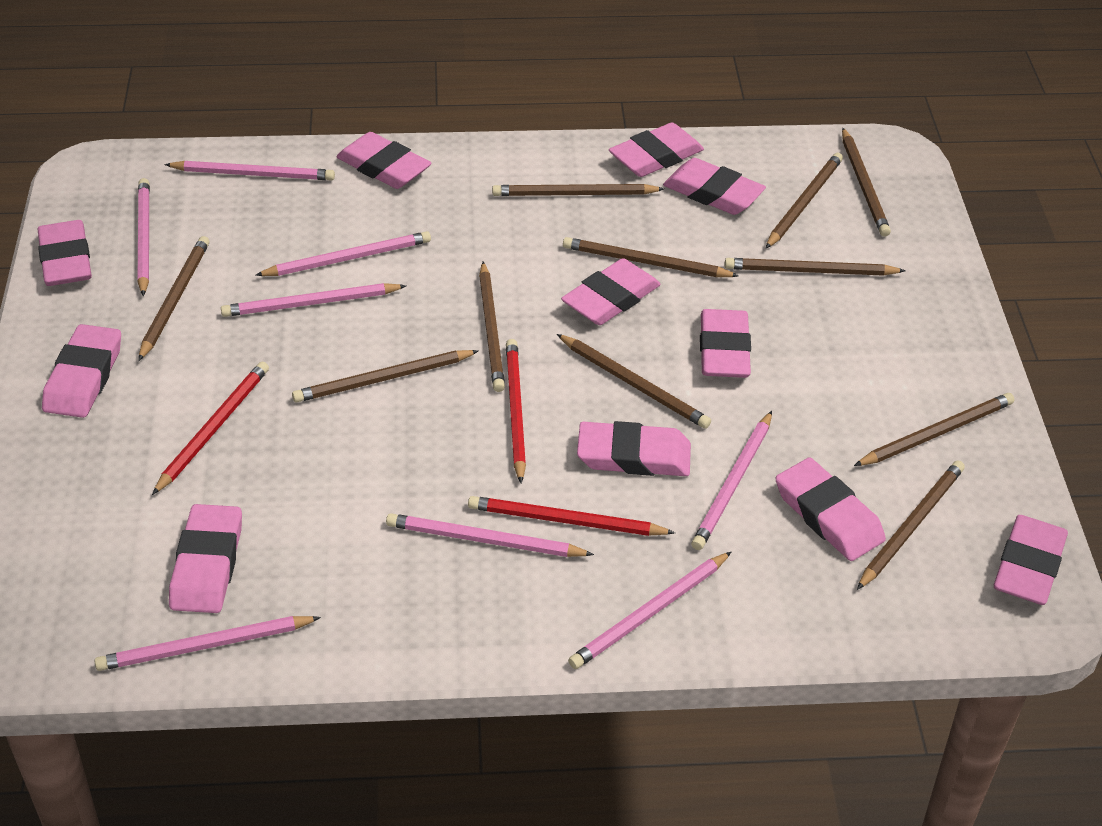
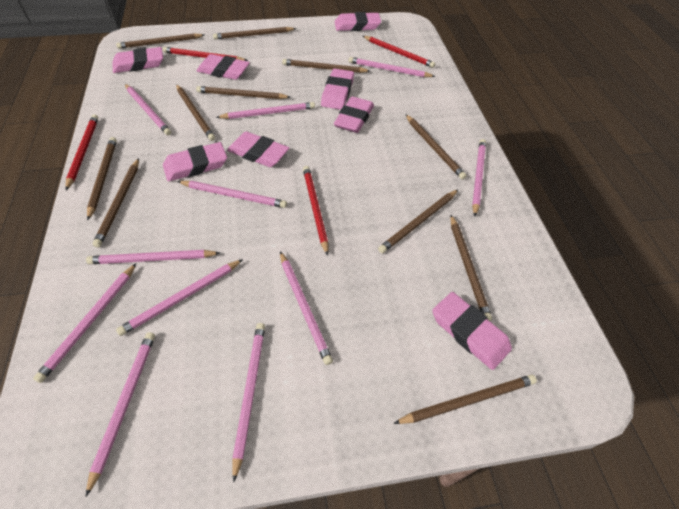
pink eraser: 11 -> 8
pink pencil: 8 -> 11
red pencil: 3 -> 4

